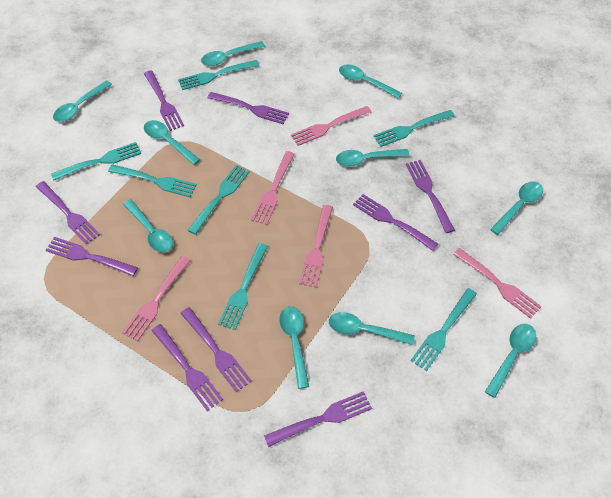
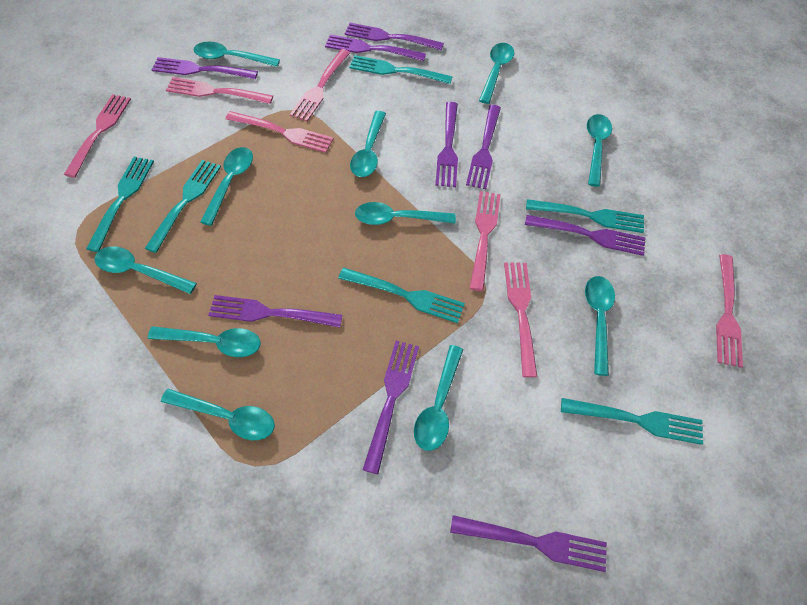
pink fork: 5 -> 7
turquoise fork: 7 -> 6
turquoise spoon: 10 -> 11

